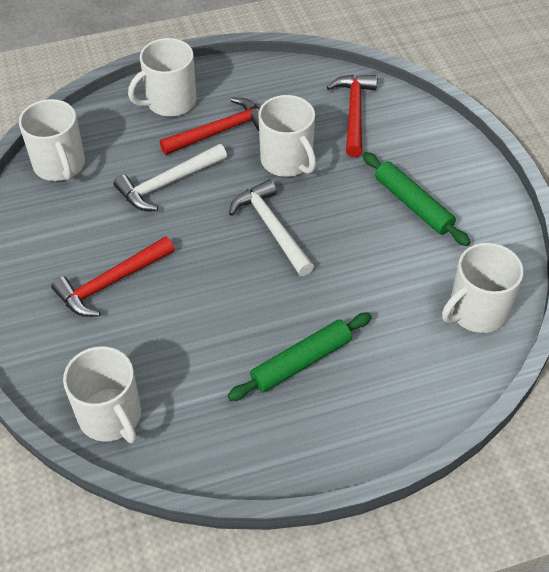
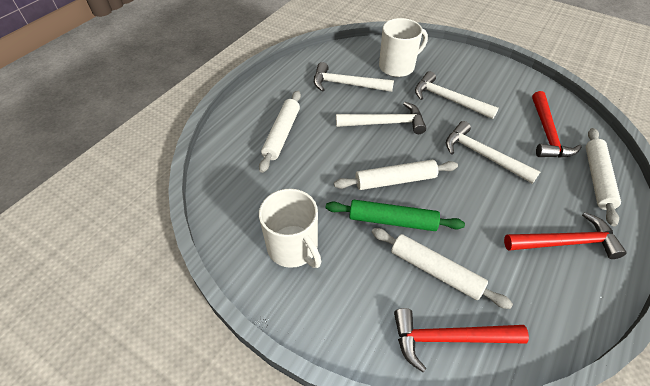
green rolling pin: 2 -> 1
white hammer: 2 -> 4
white mug: 5 -> 2
white rolling pin: 0 -> 4

